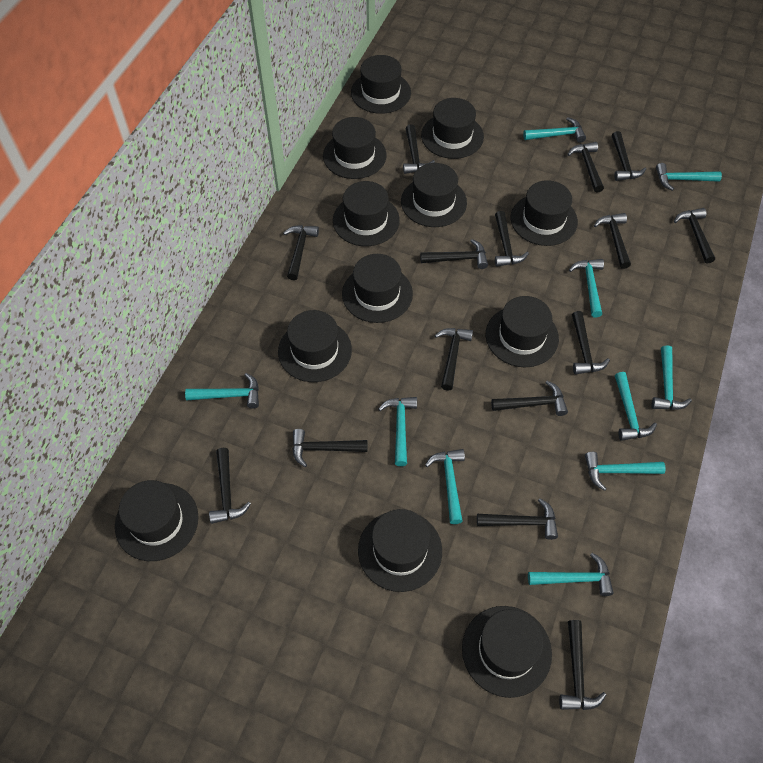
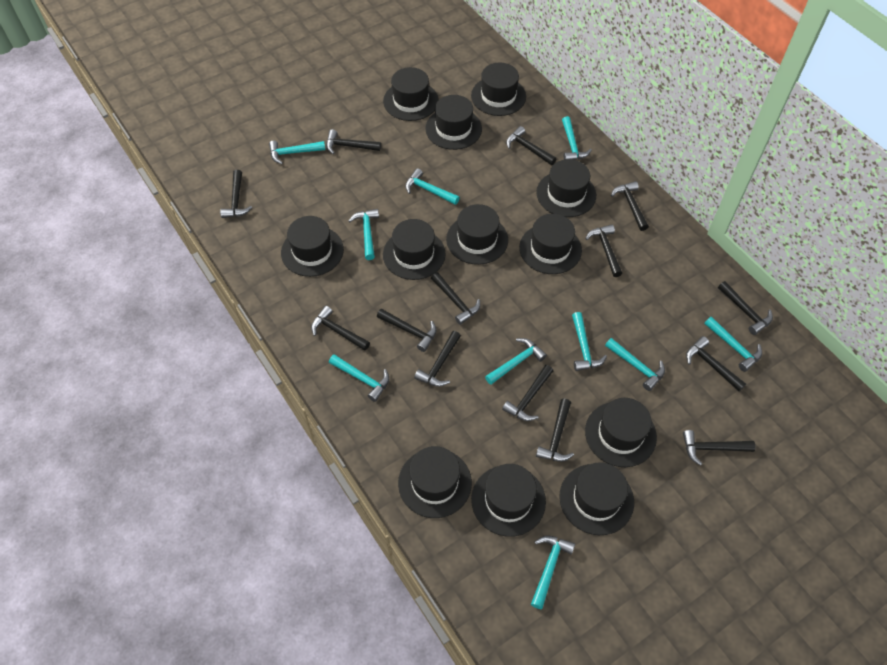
black hammer: 15 -> 14

